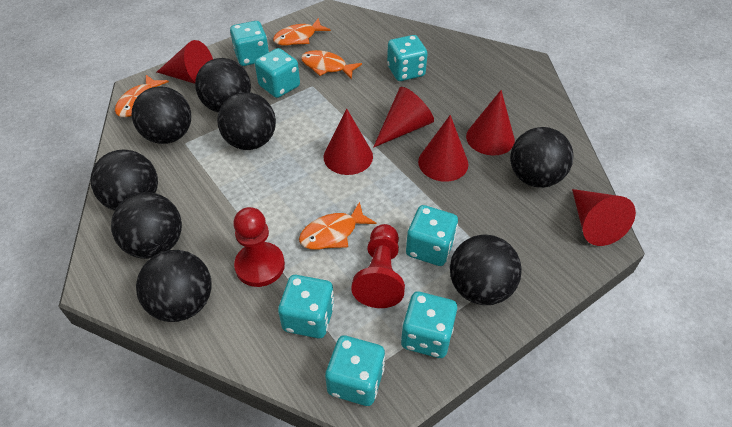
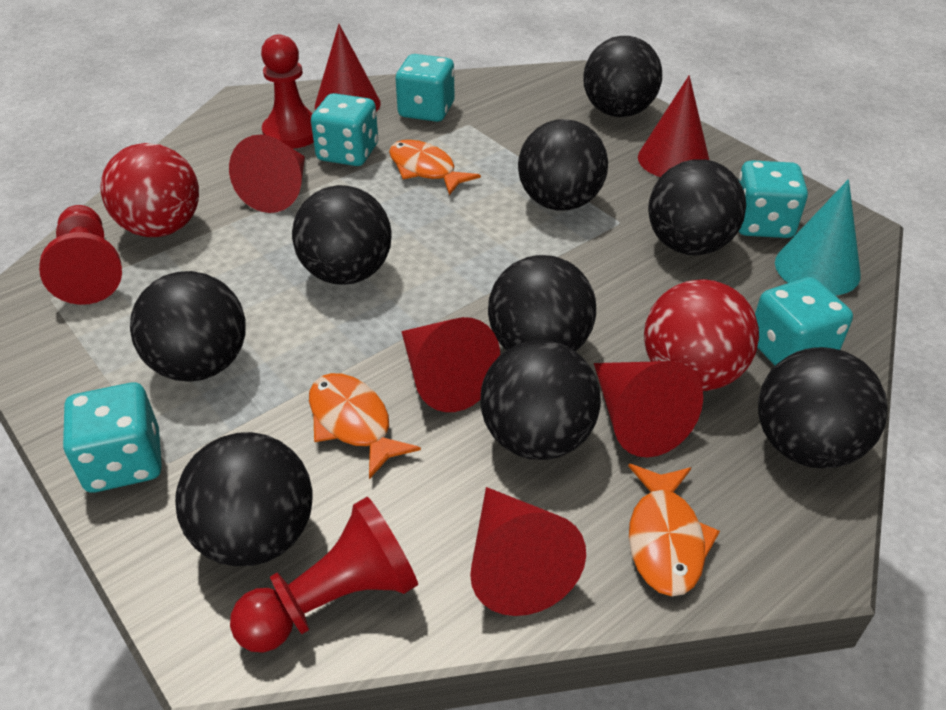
black ball: 8 -> 9
orange fish: 4 -> 3
red ball: 0 -> 2
red pawn: 2 -> 3
turquoise cone: 0 -> 1
turquoise dice: 7 -> 5

